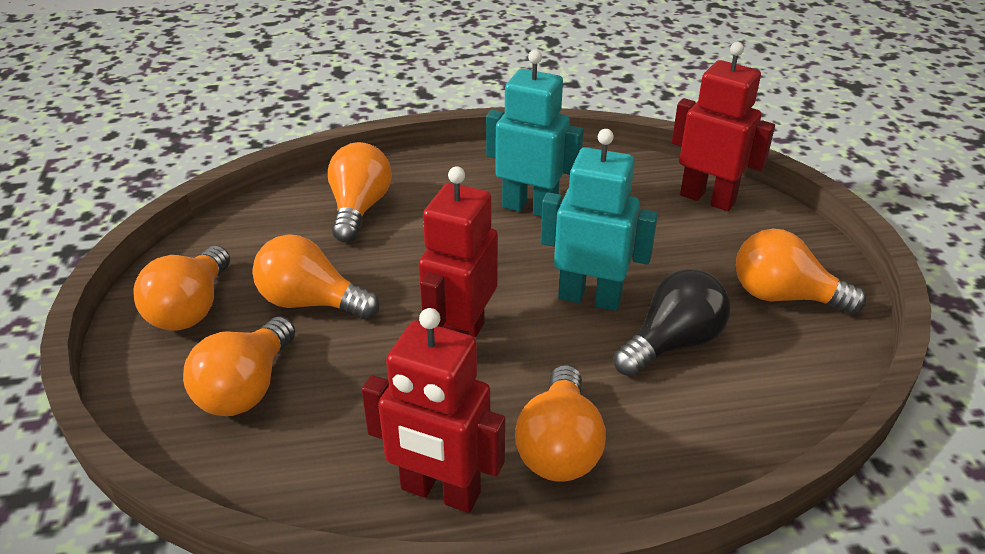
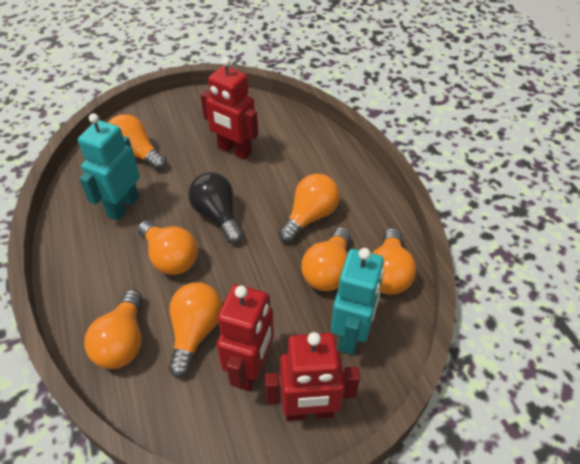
orange light bulb: 6 -> 7

